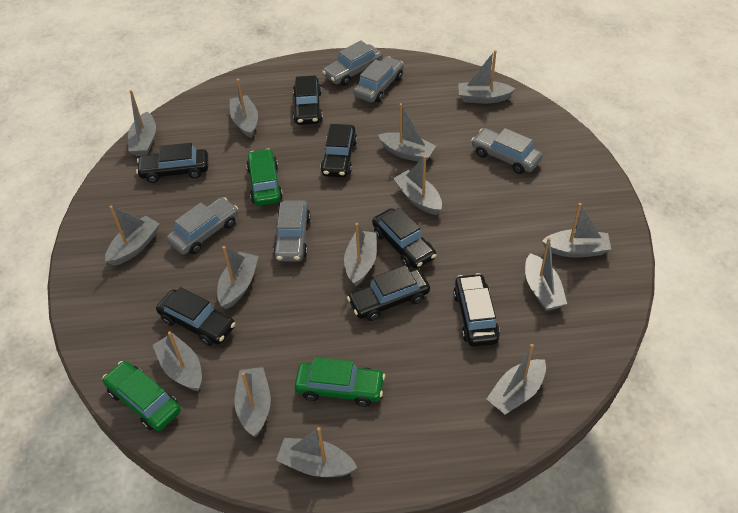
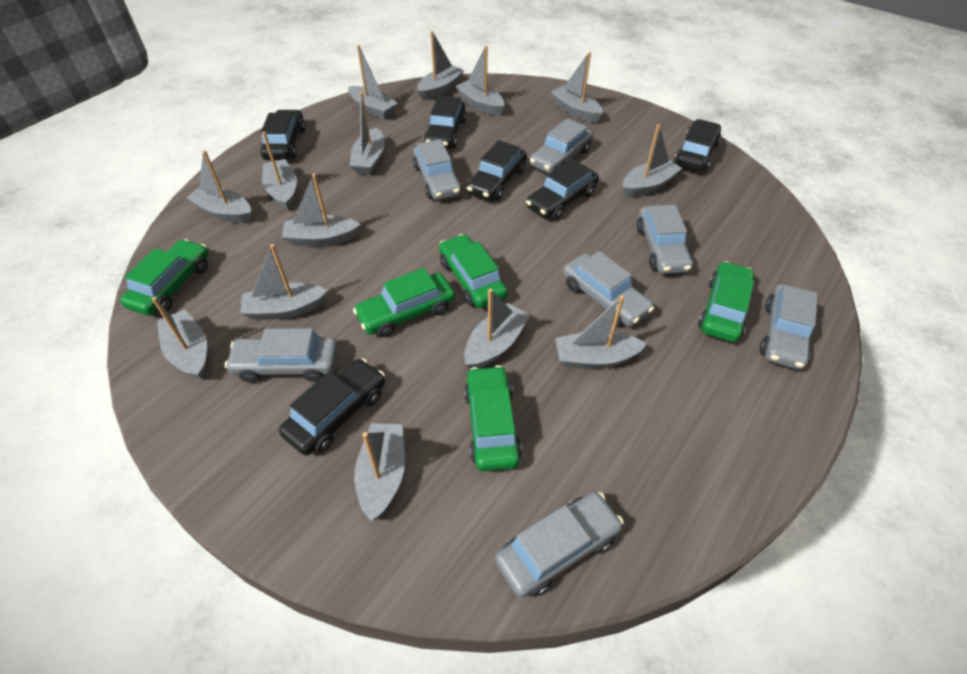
black car: 7 -> 6
green car: 3 -> 5
grey car: 5 -> 7

